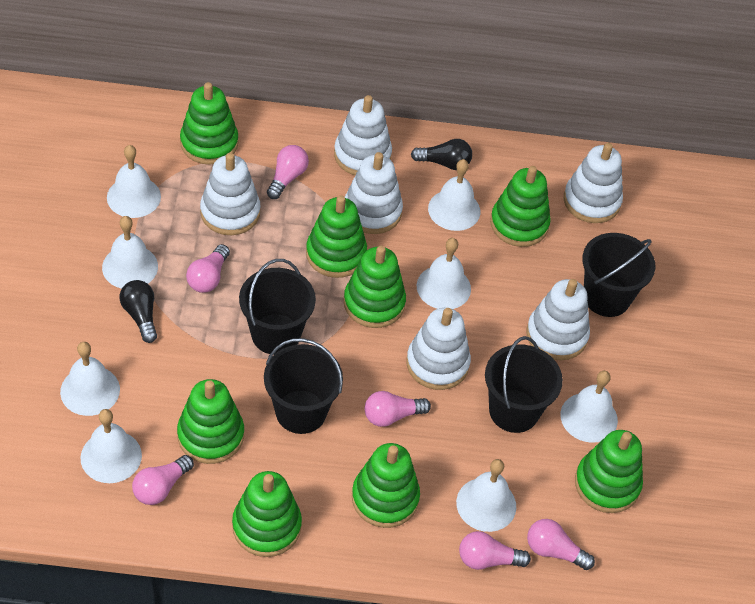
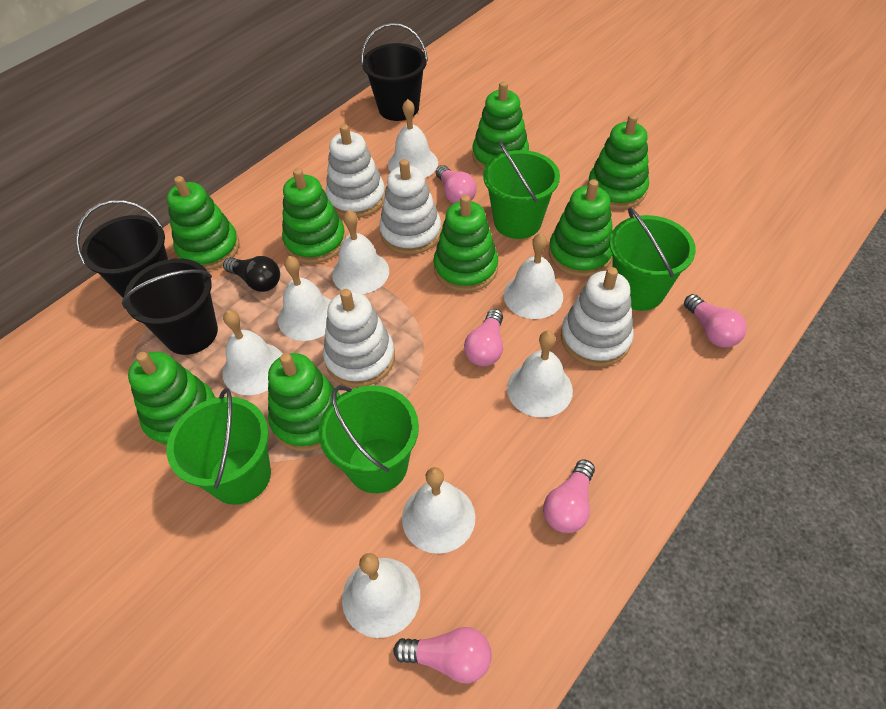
black bucket: 4 -> 3
black light bulb: 2 -> 1
green bucket: 0 -> 4
pink light bulb: 6 -> 5
white stacking toy: 6 -> 4

